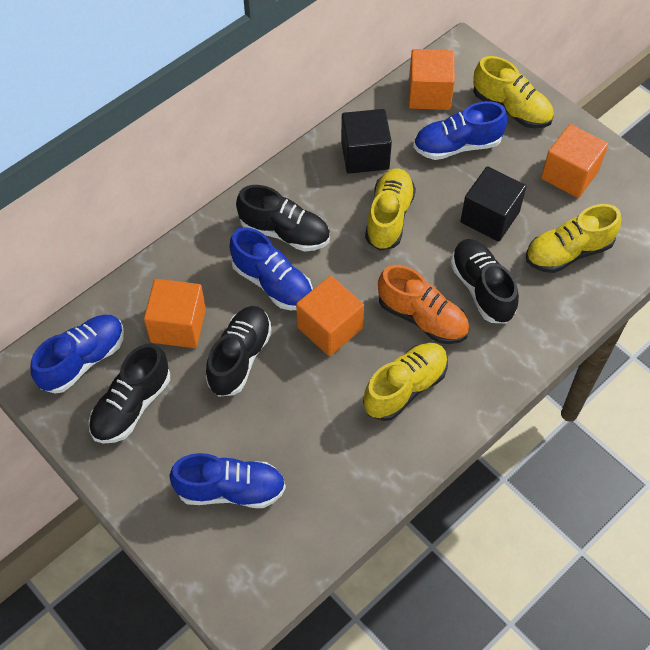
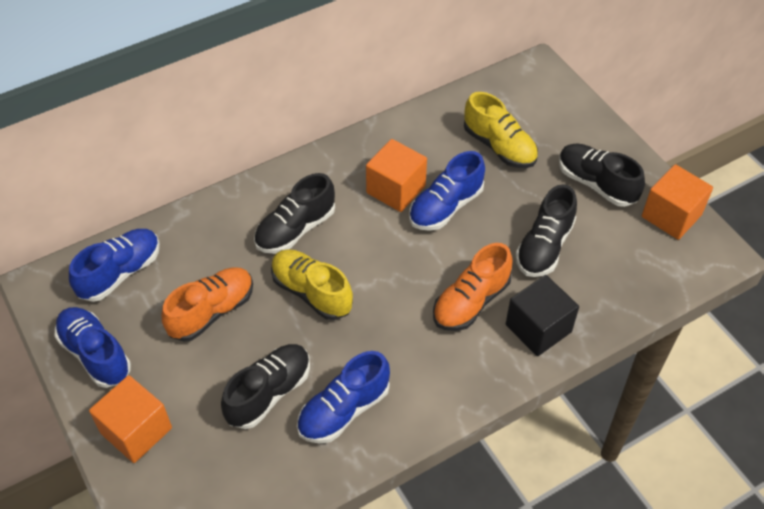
black cube: 2 -> 1
orange cube: 4 -> 3
orange shoe: 1 -> 2
yellow shoe: 4 -> 2

